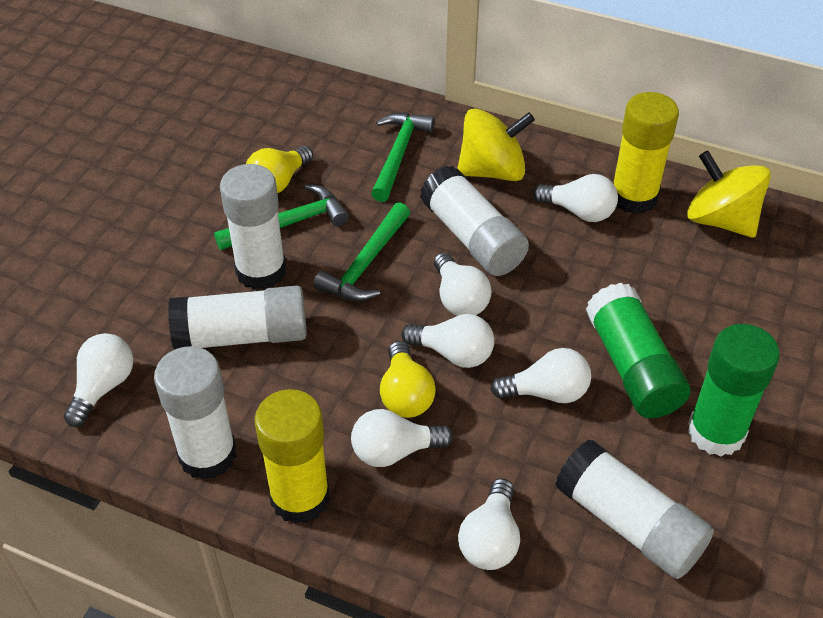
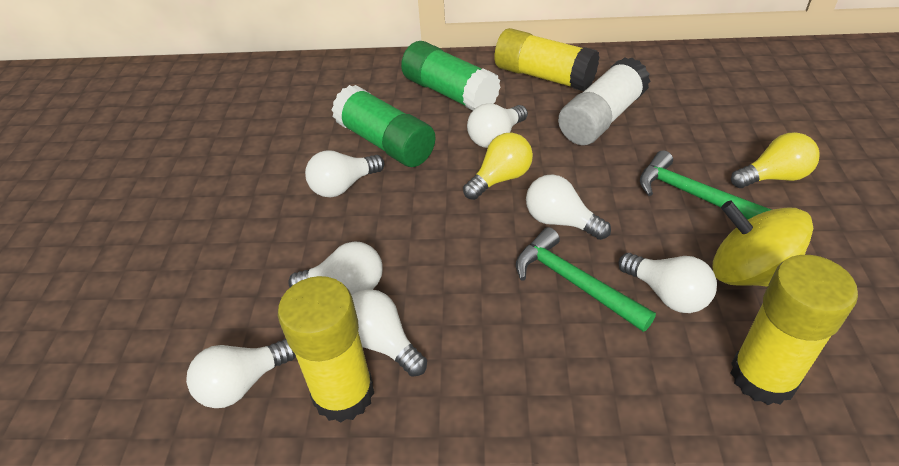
green hammer: 3 -> 2
white glue stick: 5 -> 1
yellow glue stick: 2 -> 3
yellow spinning top: 2 -> 1

